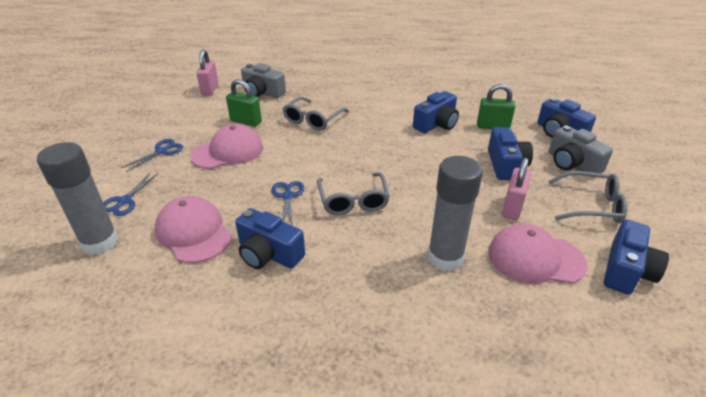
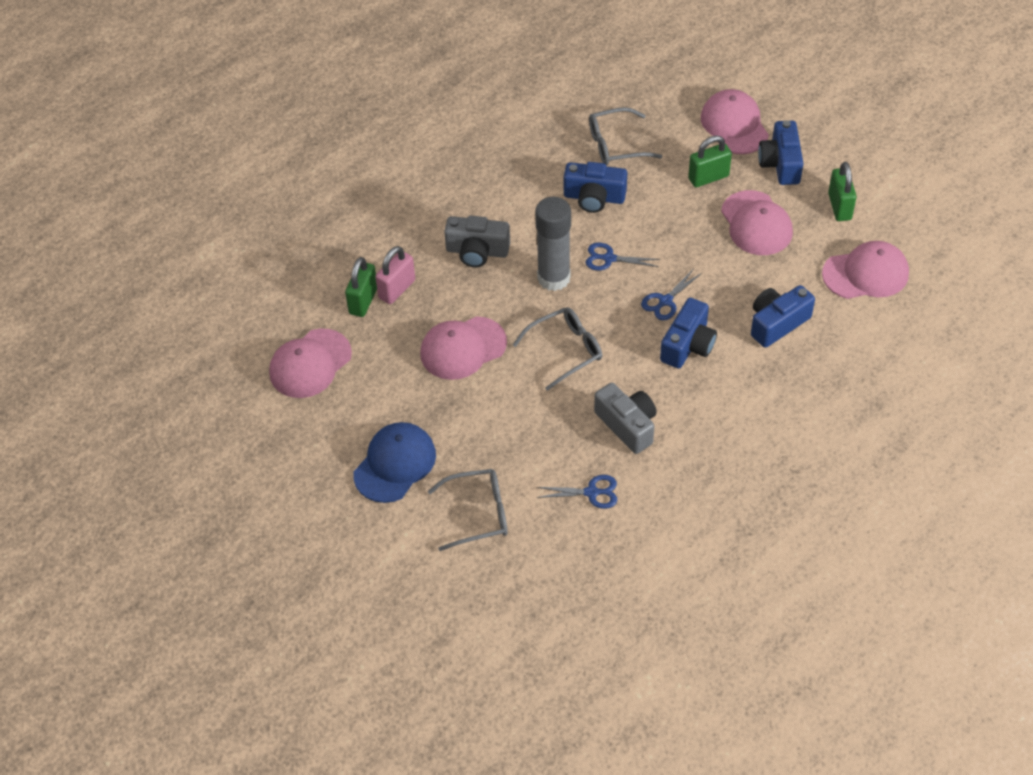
blue camera: 5 -> 4
blue cap: 0 -> 1
green padlock: 2 -> 3
grey glue stick: 2 -> 1
pink cap: 3 -> 5
pink padlock: 2 -> 1

